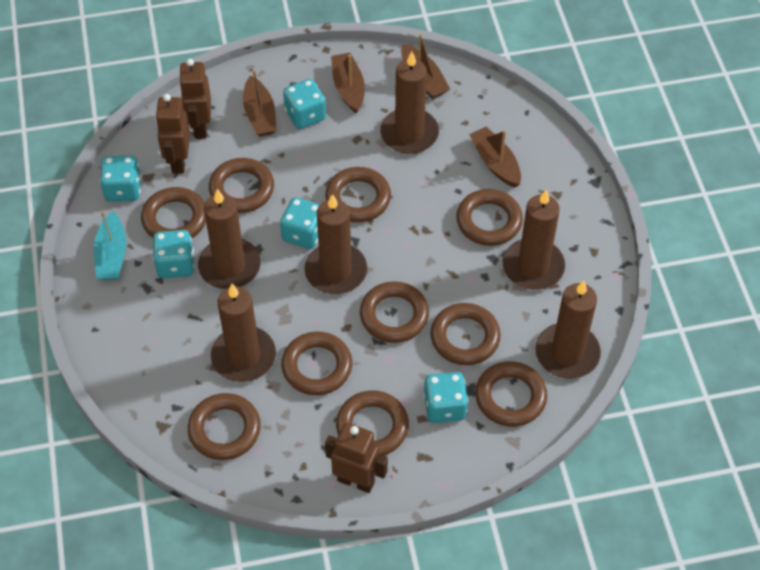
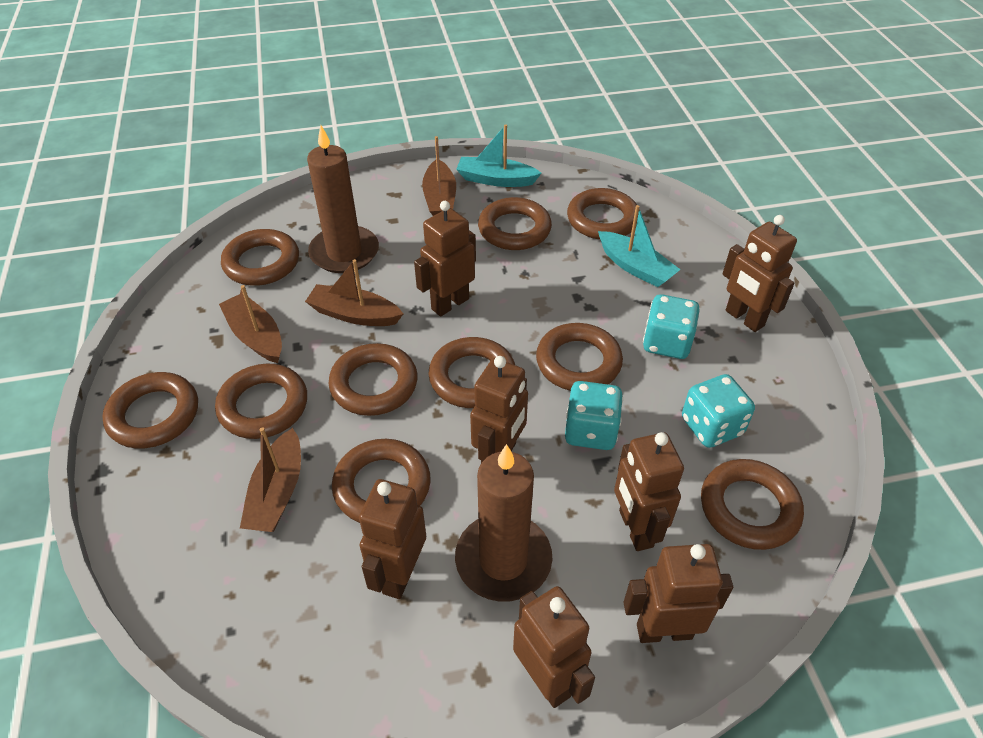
brown candle: 6 -> 2
brown robot: 3 -> 7
turquoise boat: 1 -> 2
turquoise dice: 5 -> 3

